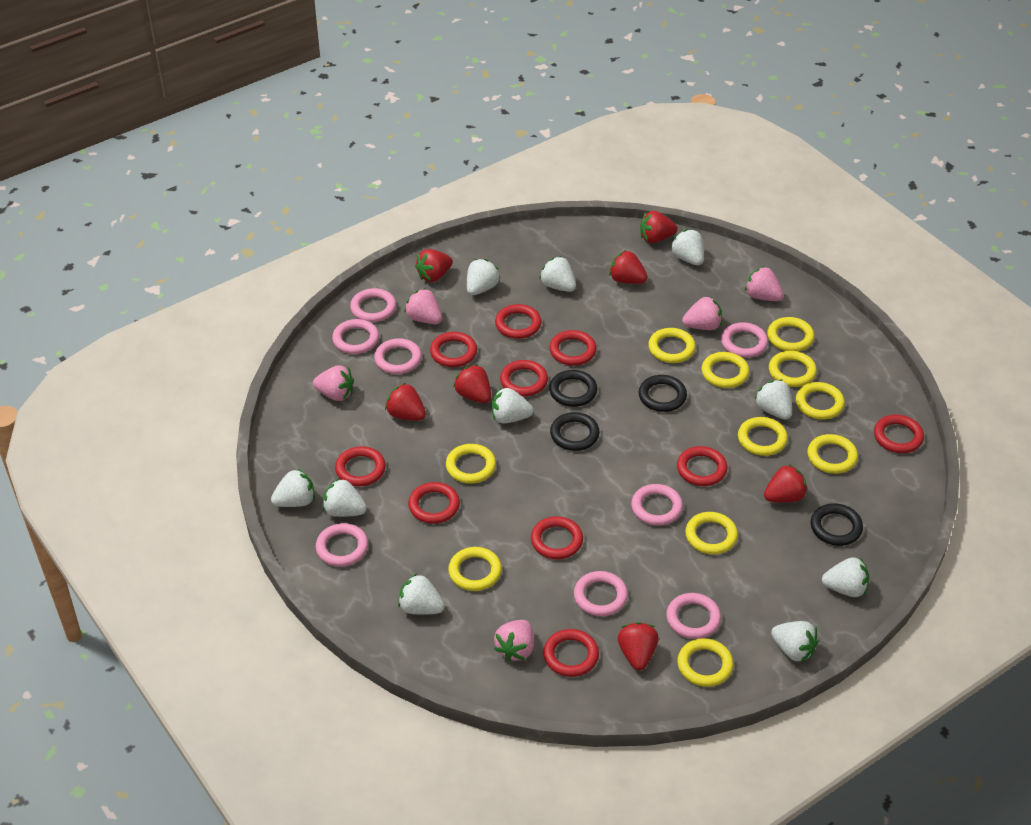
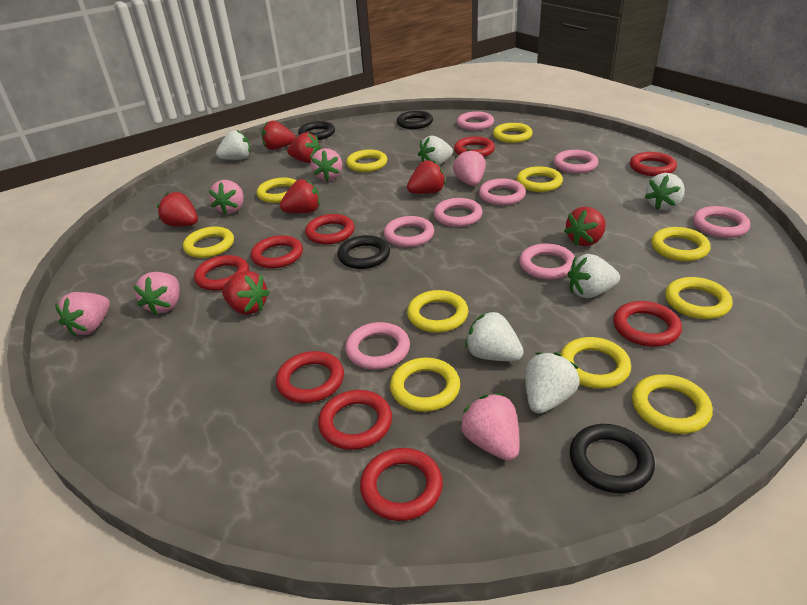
pink strawberry: 5 -> 6
red ring: 10 -> 9
white strawberry: 10 -> 6

